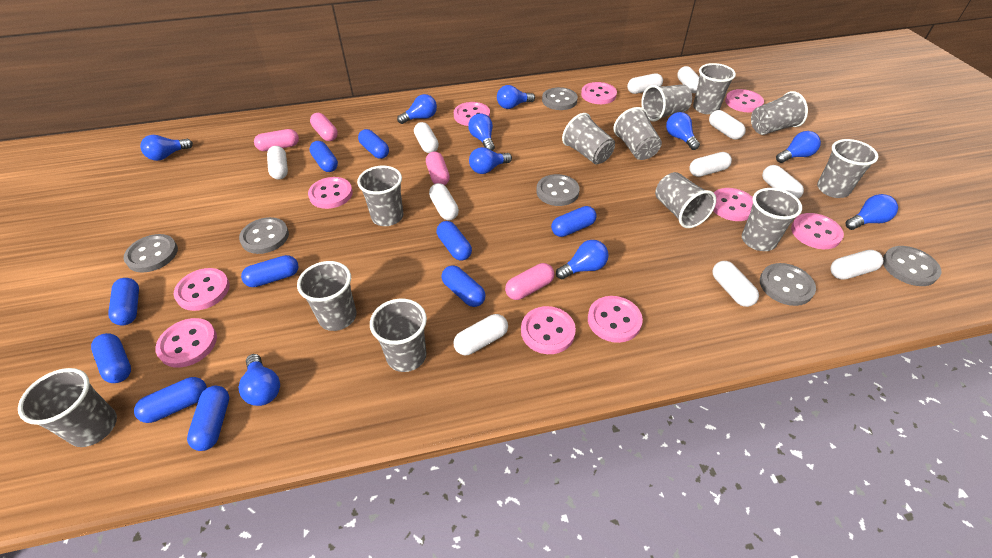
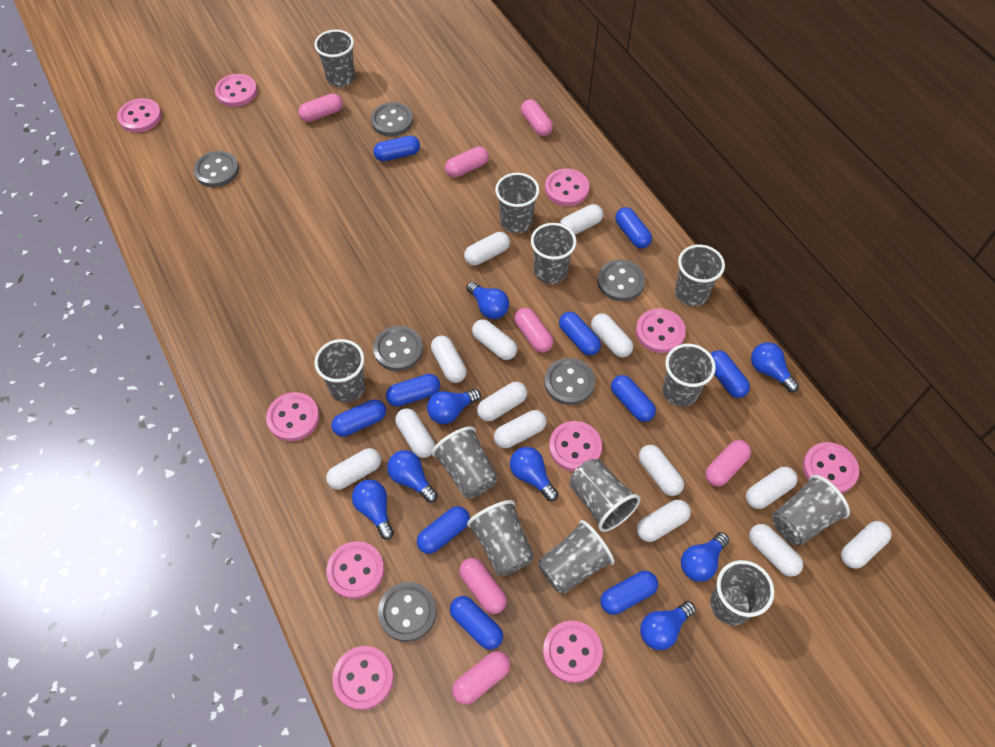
blue light bulb: 10 -> 8
pink capsule: 4 -> 7
white capsule: 11 -> 14

